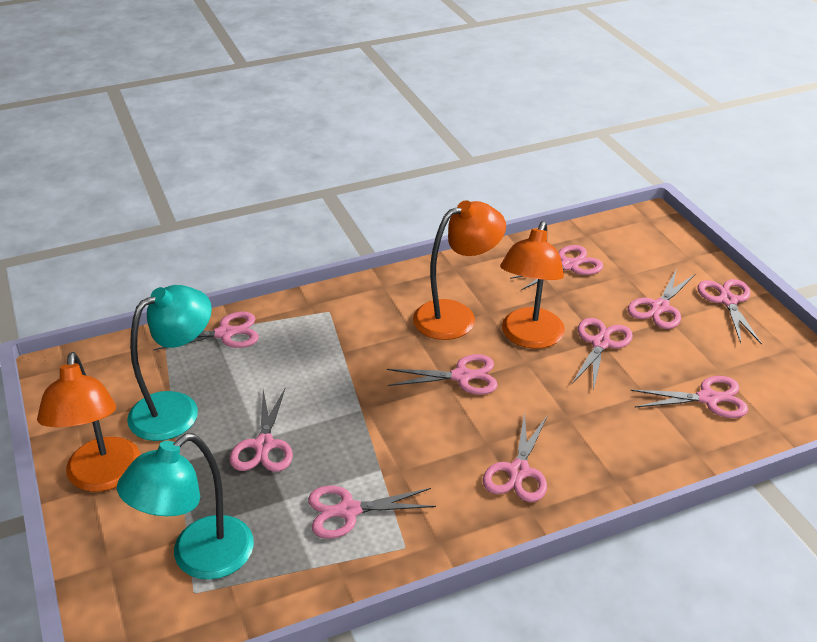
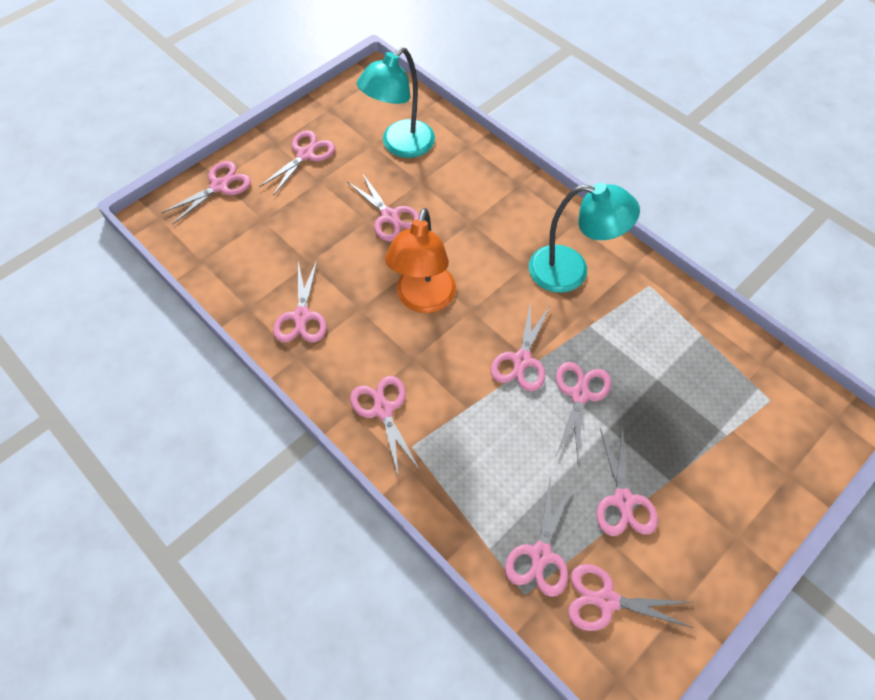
orange lamp: 3 -> 1

